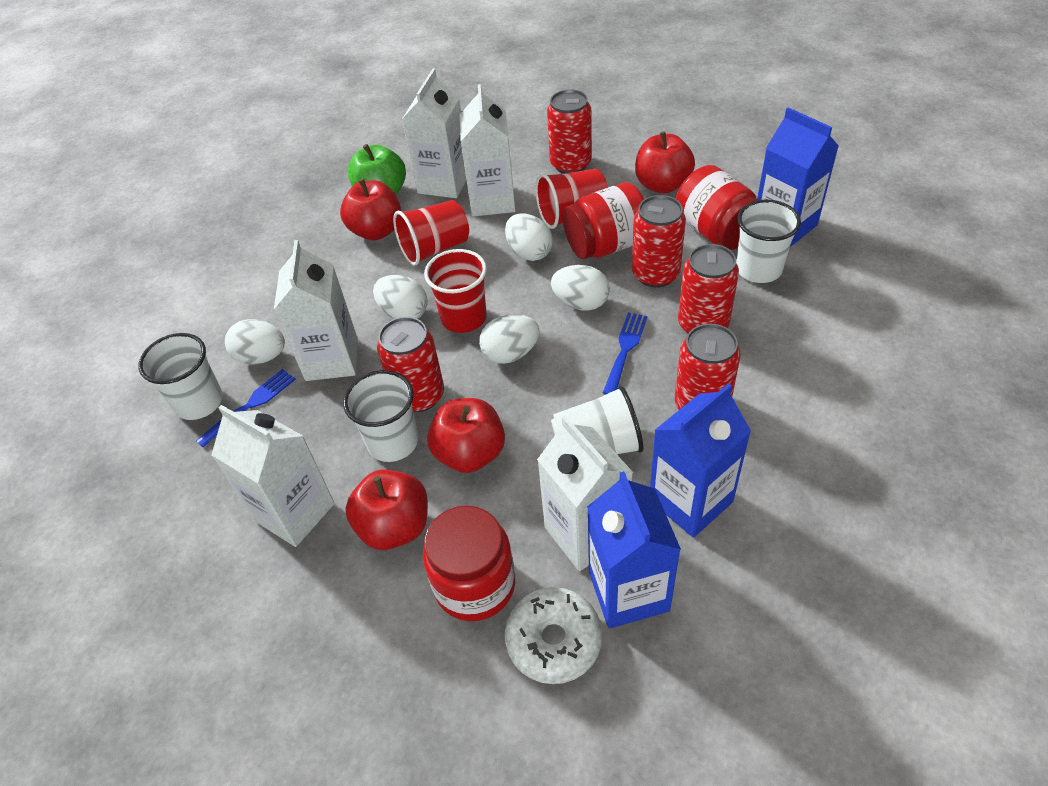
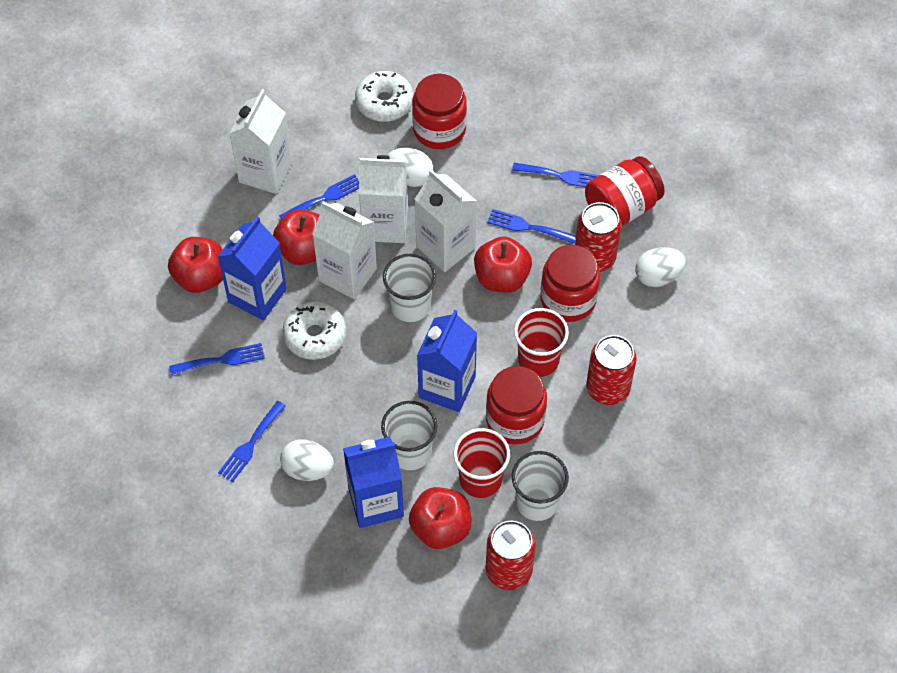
blue fork: 2 -> 5
green apple: 1 -> 0
red can: 5 -> 3
red cup: 3 -> 2
red jar: 3 -> 4
white carton: 5 -> 4
white cup: 4 -> 3
white donut: 1 -> 2
white egg: 5 -> 3

